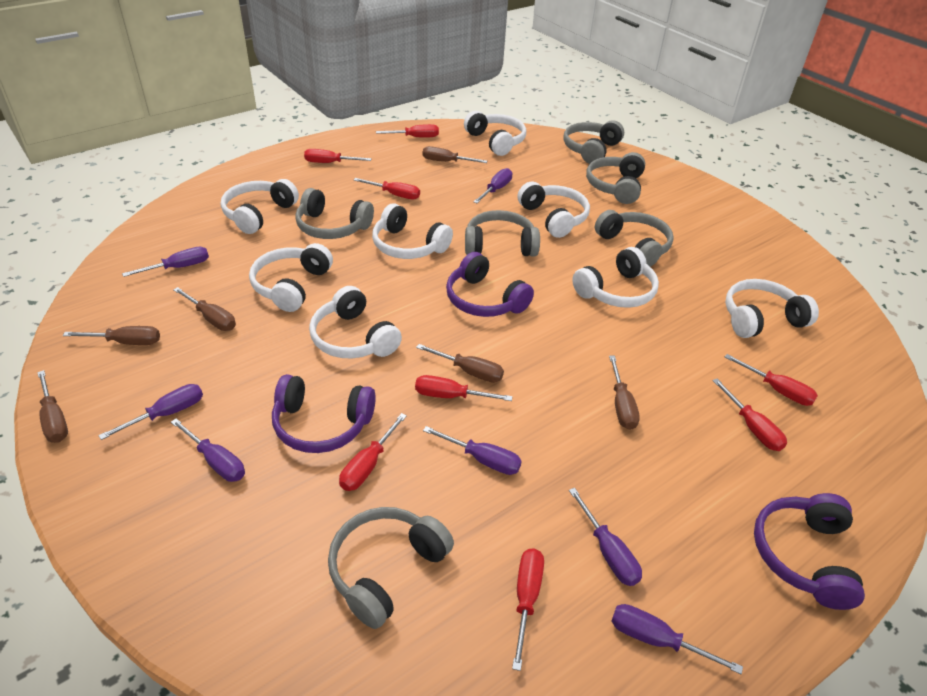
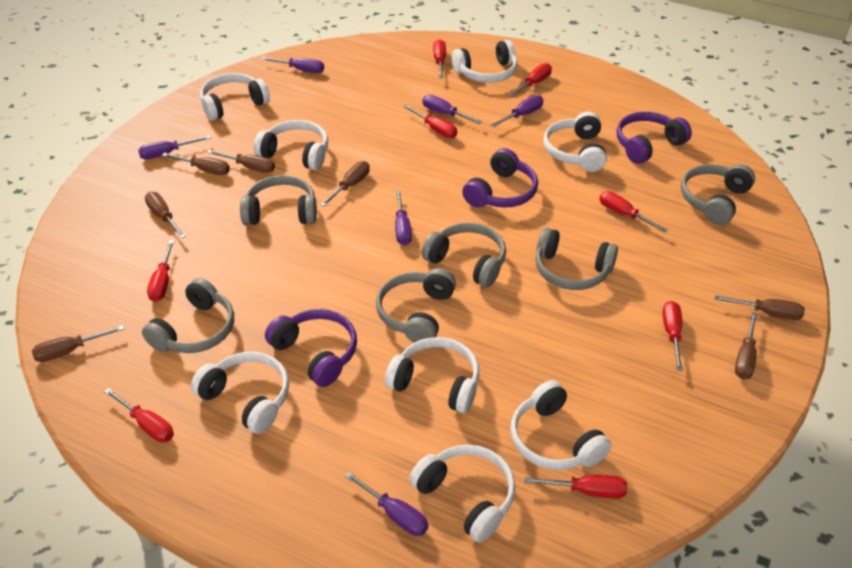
brown screwdriver: 6 -> 7
purple screwdriver: 7 -> 6

